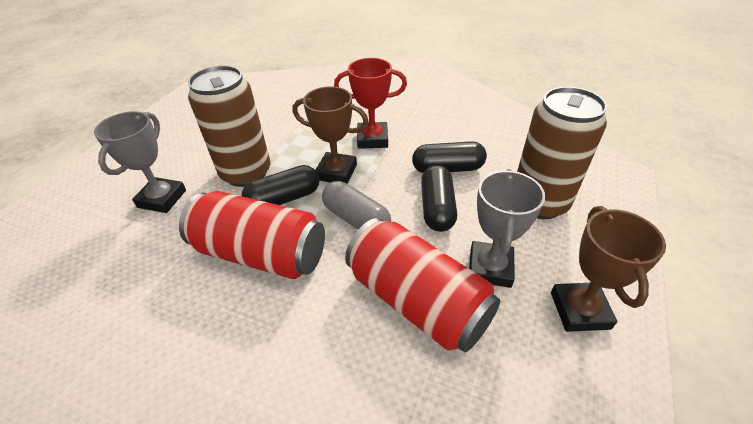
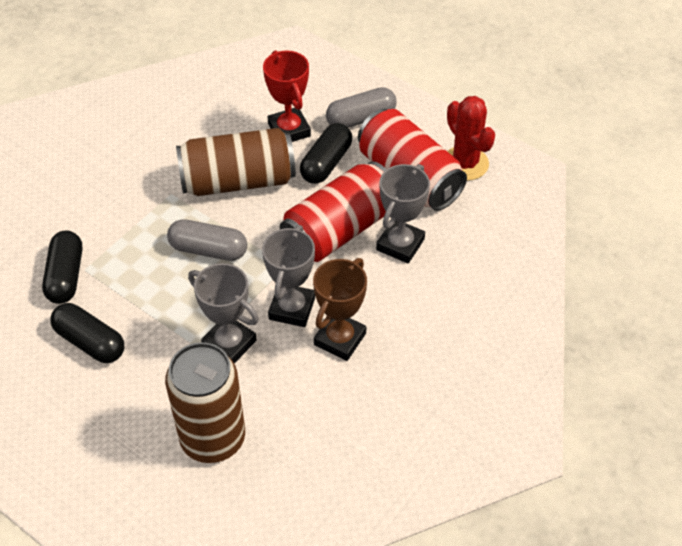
brown trophy: 2 -> 1
grey capsule: 1 -> 2
grey trophy: 2 -> 3
red cactus: 0 -> 1

